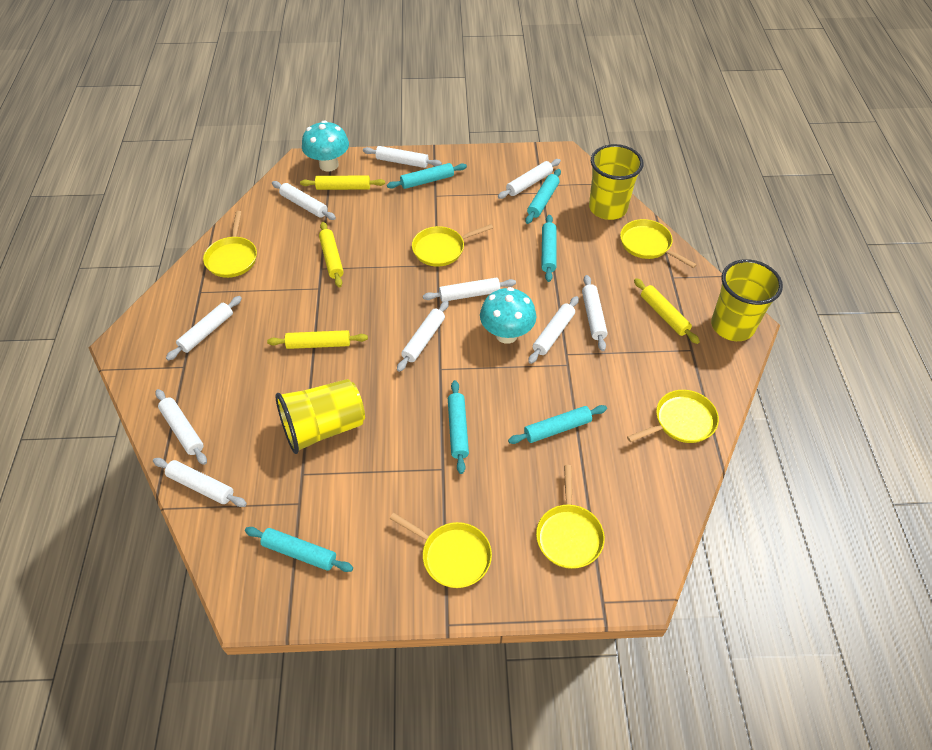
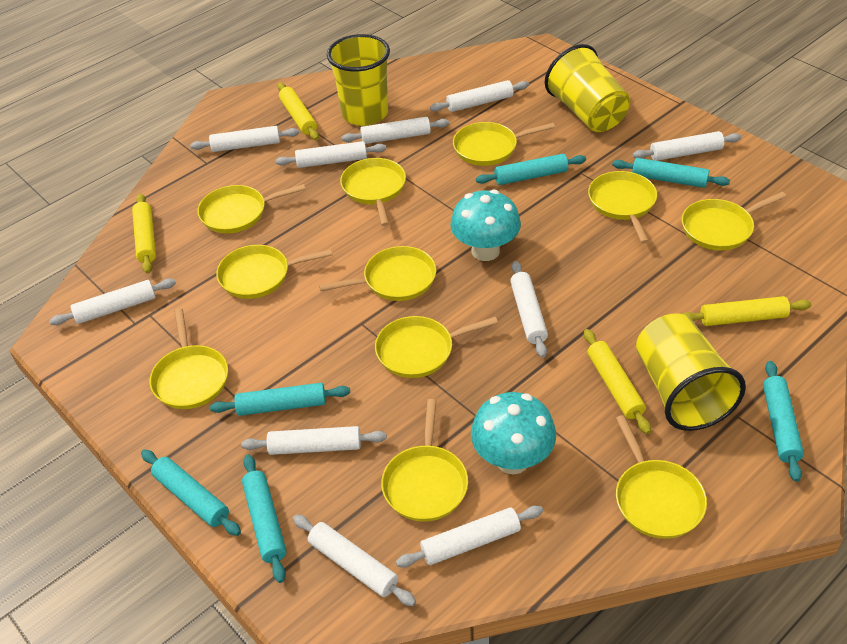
yellow pan: 6 -> 11

